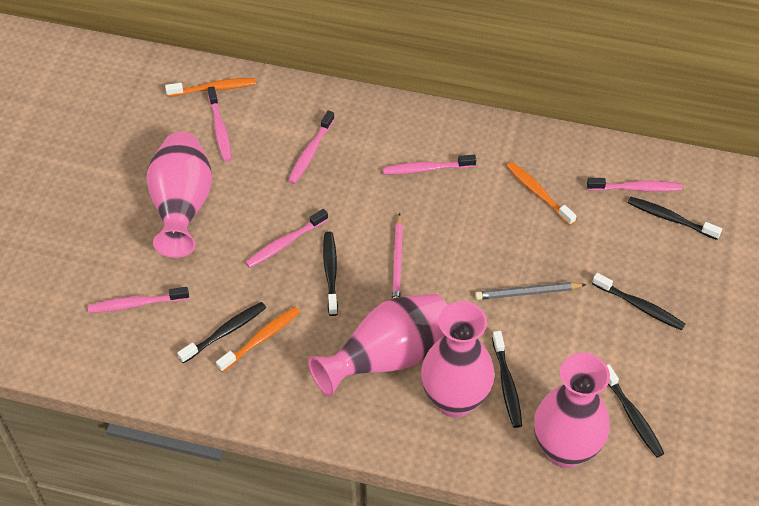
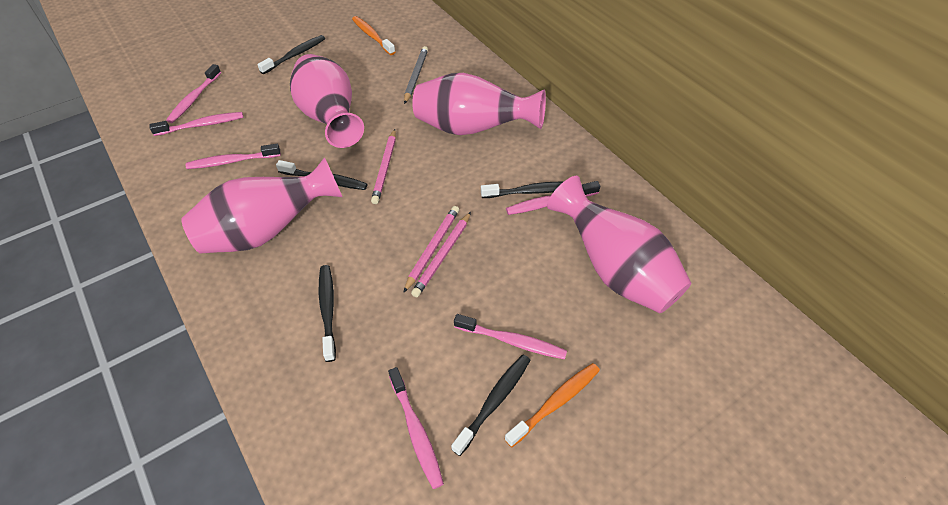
black toothbrush: 6 -> 5
orange toothbrush: 3 -> 2
pink pencil: 1 -> 3

